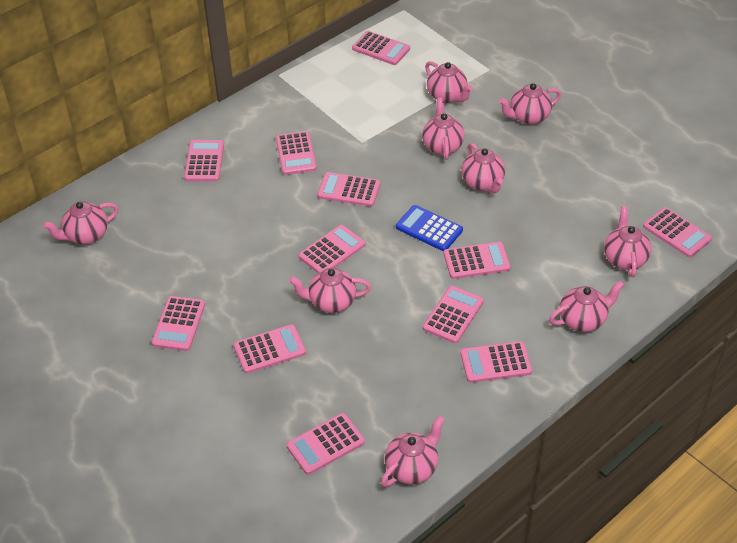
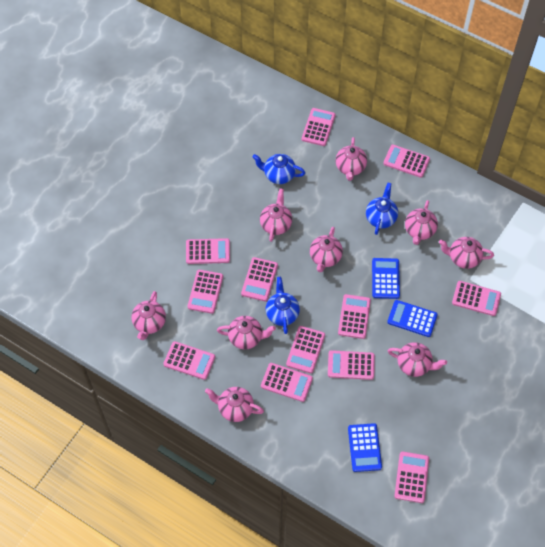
blue calculator: 1 -> 3
blue teapot: 0 -> 3

